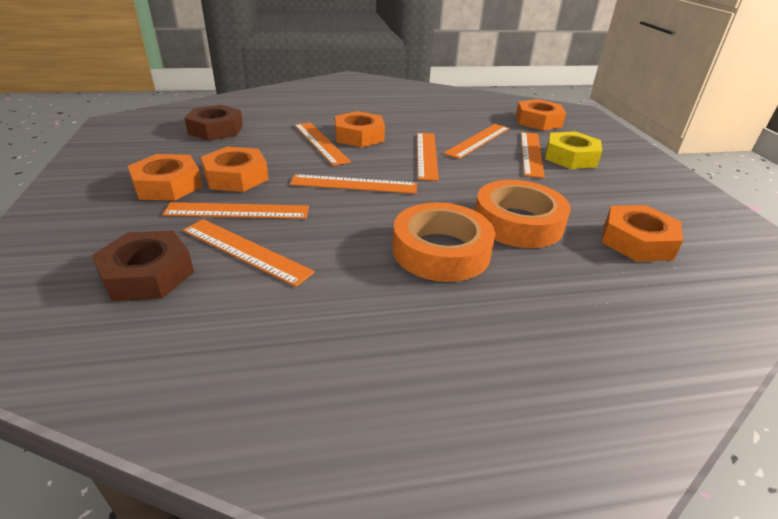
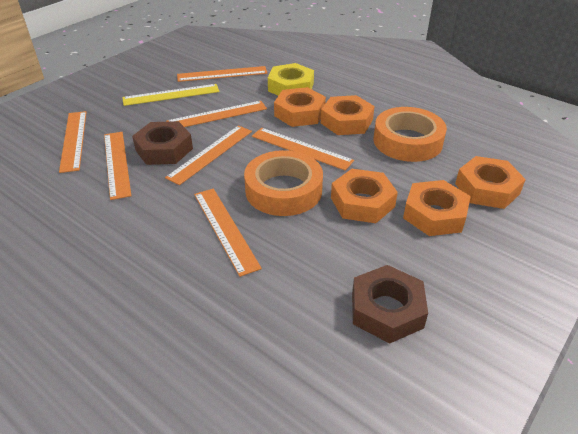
yellow ruler: 0 -> 1

